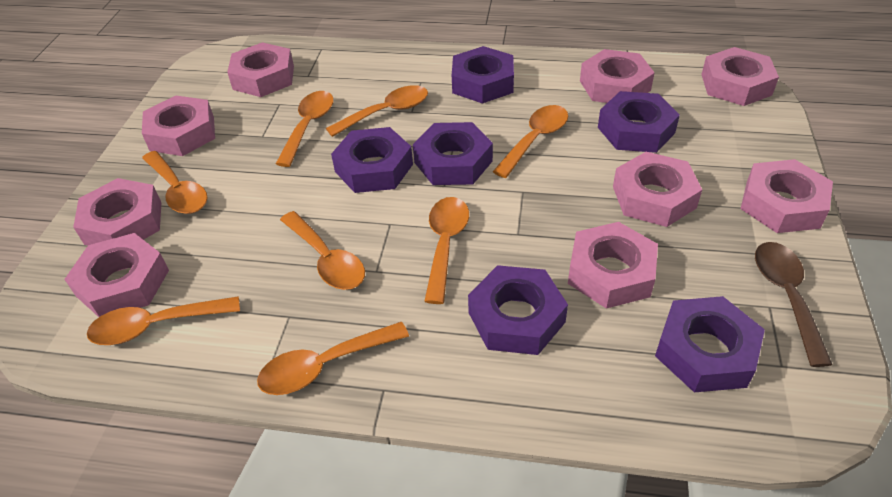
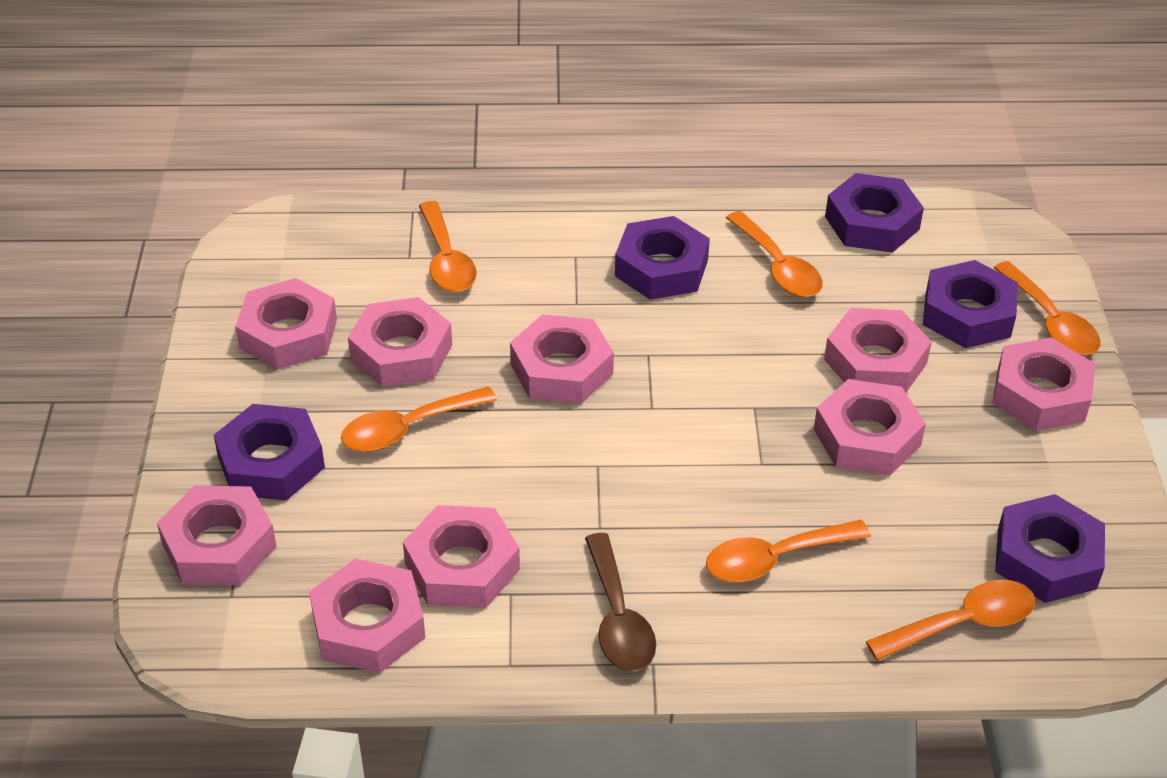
orange spoon: 8 -> 6
purple nut: 6 -> 5

